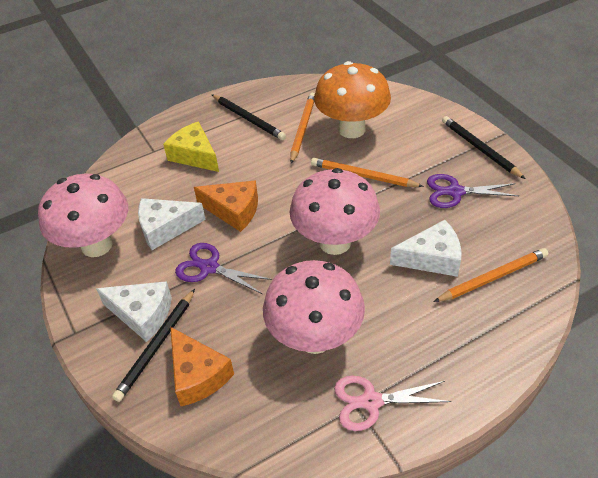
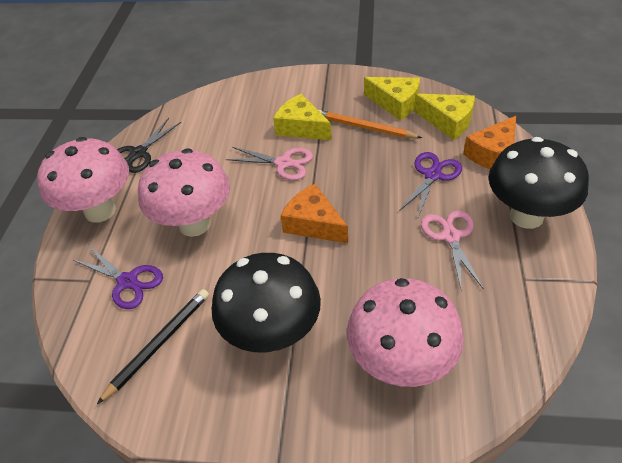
black mushroom: 0 -> 2
black pencil: 3 -> 1
black scissors: 0 -> 1
orange mushroom: 1 -> 0
orange pencil: 3 -> 1
pink scissors: 1 -> 2
white cheese: 3 -> 0
yellow cheese: 1 -> 3

